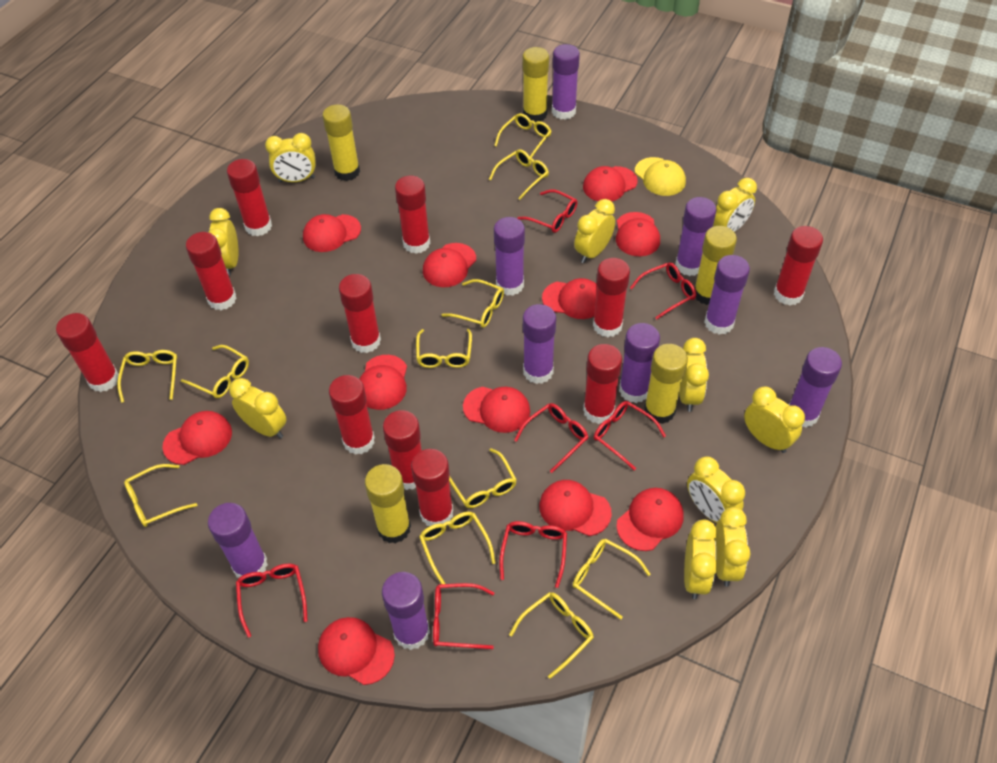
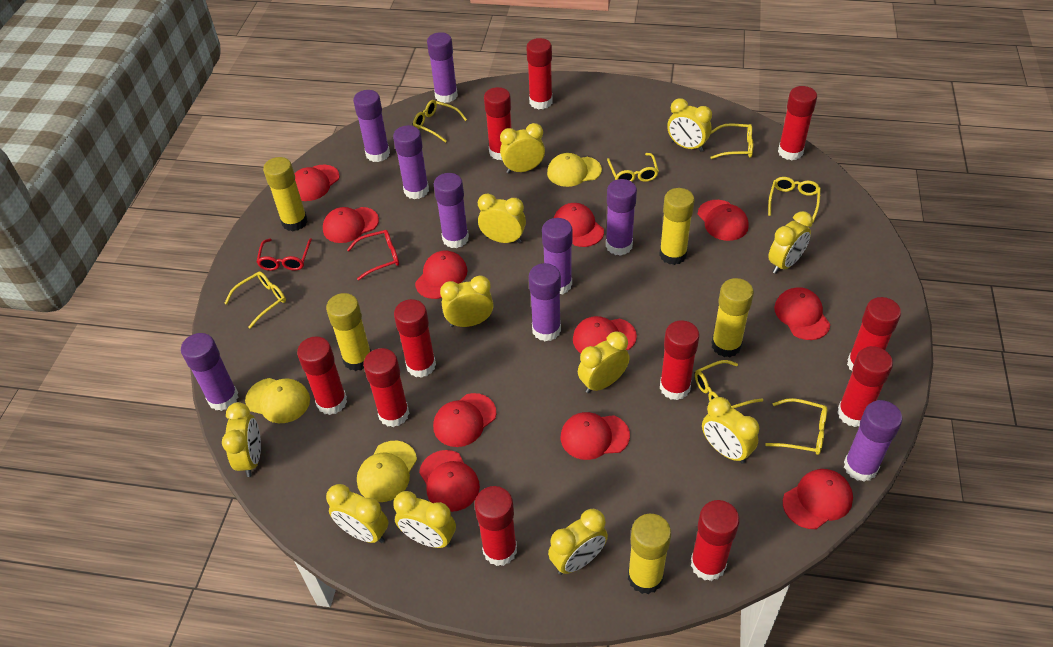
red glasses: 7 -> 2
yellow cap: 1 -> 3
yellow clock: 10 -> 11
yellow glasses: 11 -> 7

